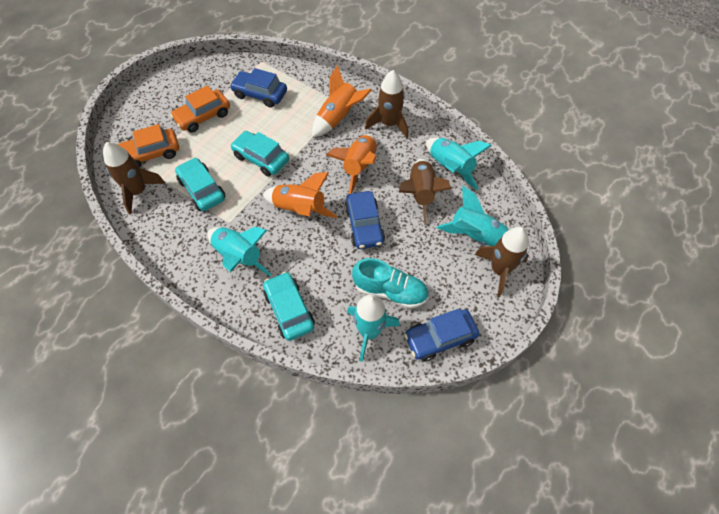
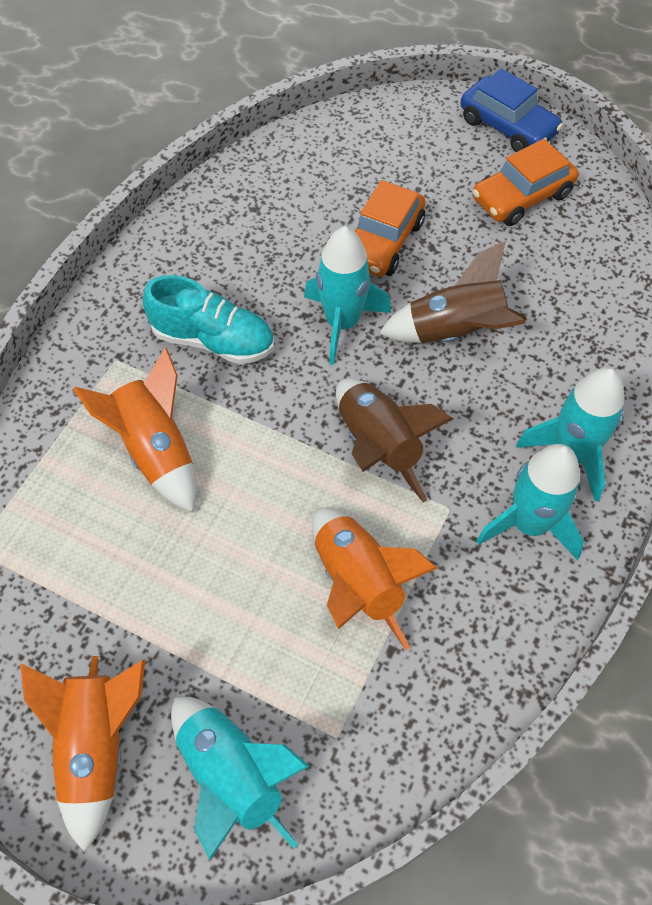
blue car: 3 -> 1
brown rocket: 4 -> 2
turquoise car: 3 -> 0

